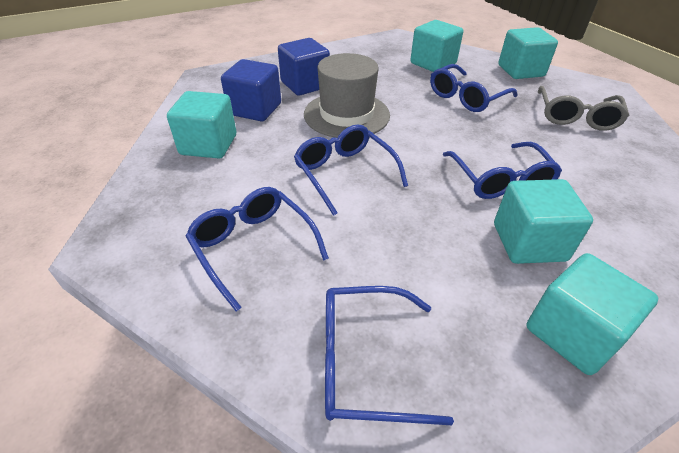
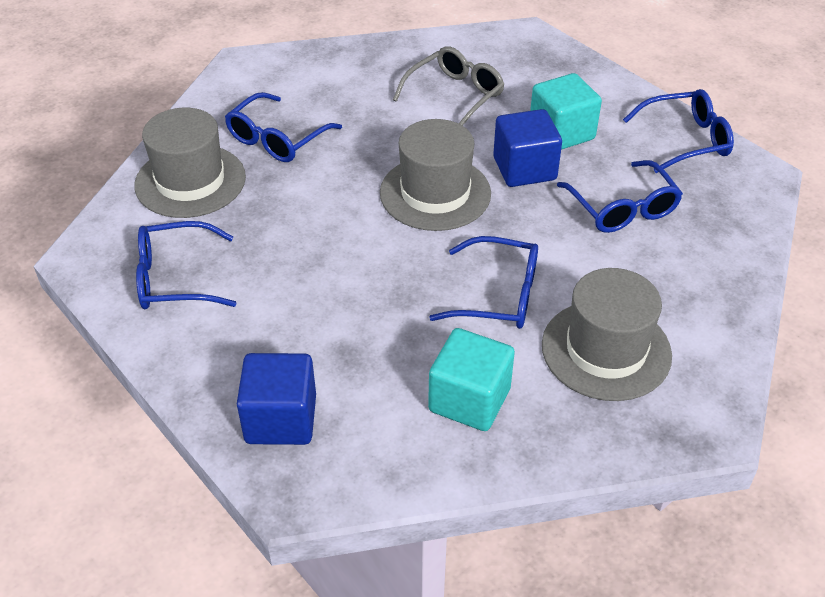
grey hat: 1 -> 3
turquoise cube: 5 -> 2

